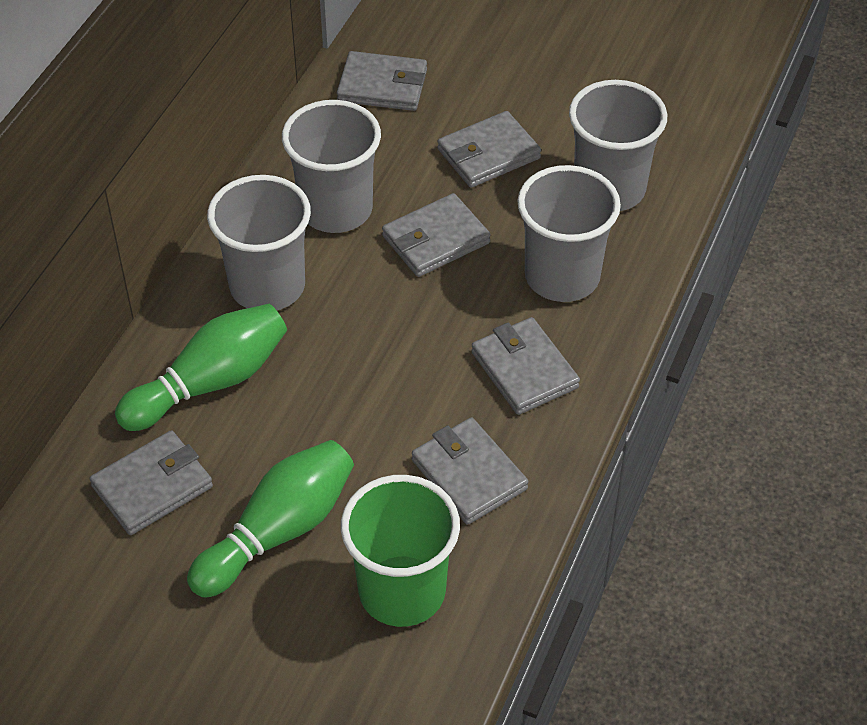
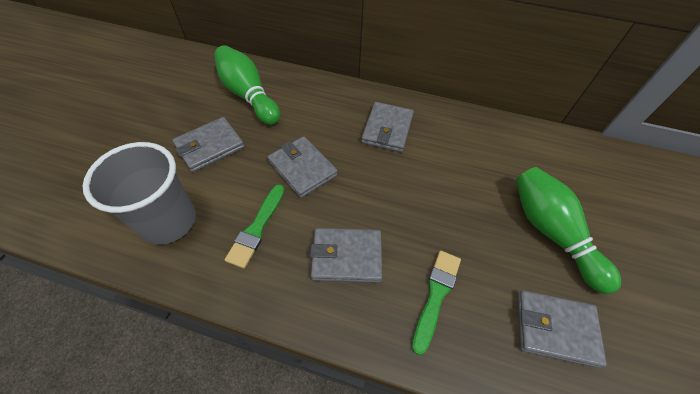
green brush: 0 -> 2
green cup: 1 -> 0
grey cup: 4 -> 1
grey wallet: 6 -> 5

